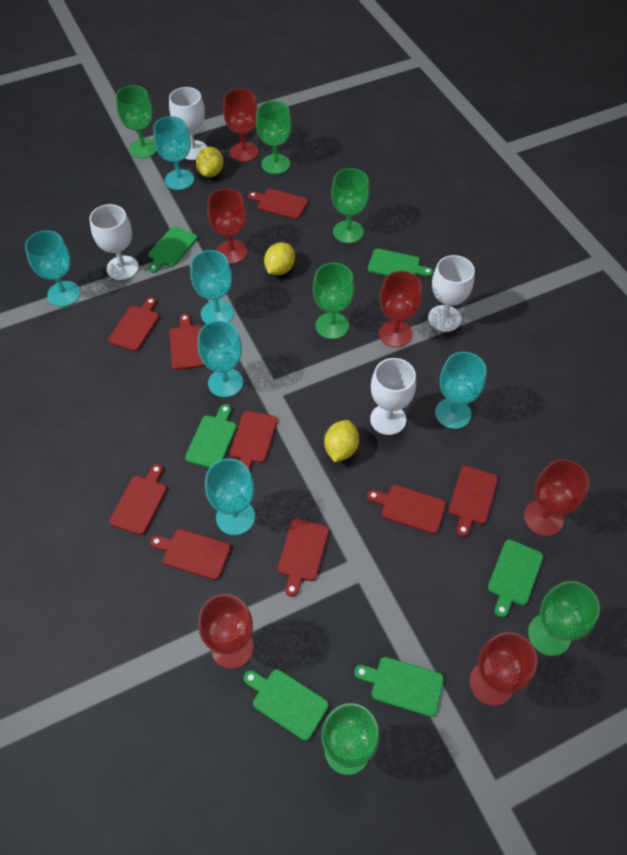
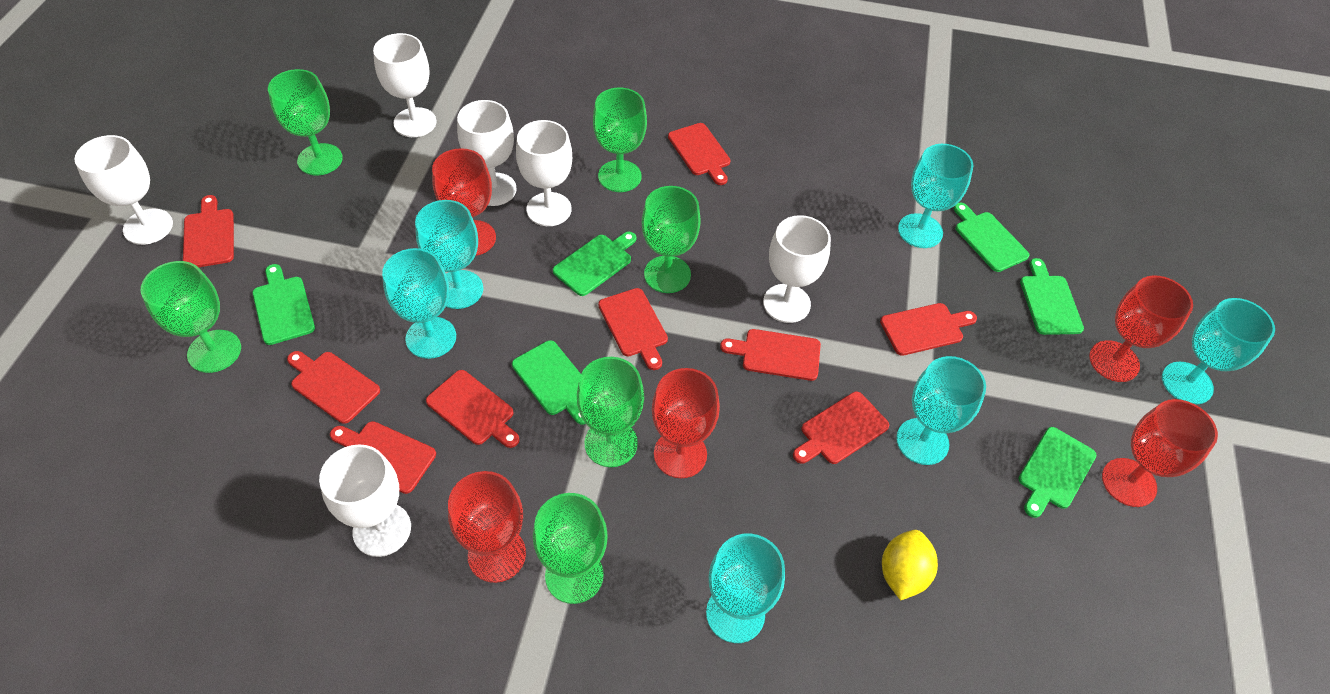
red goblet: 6 -> 5
white goblet: 4 -> 6
yellow lemon: 3 -> 1

